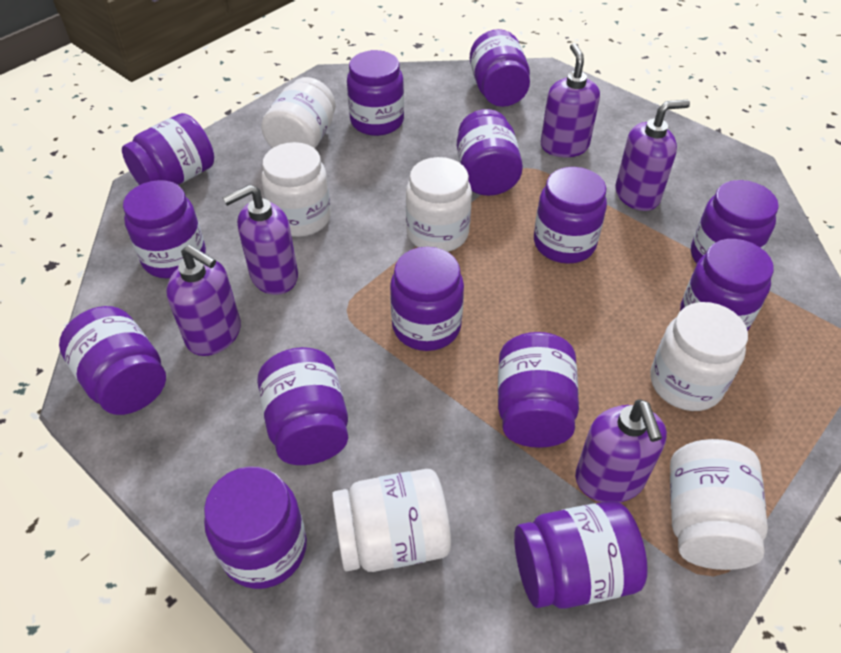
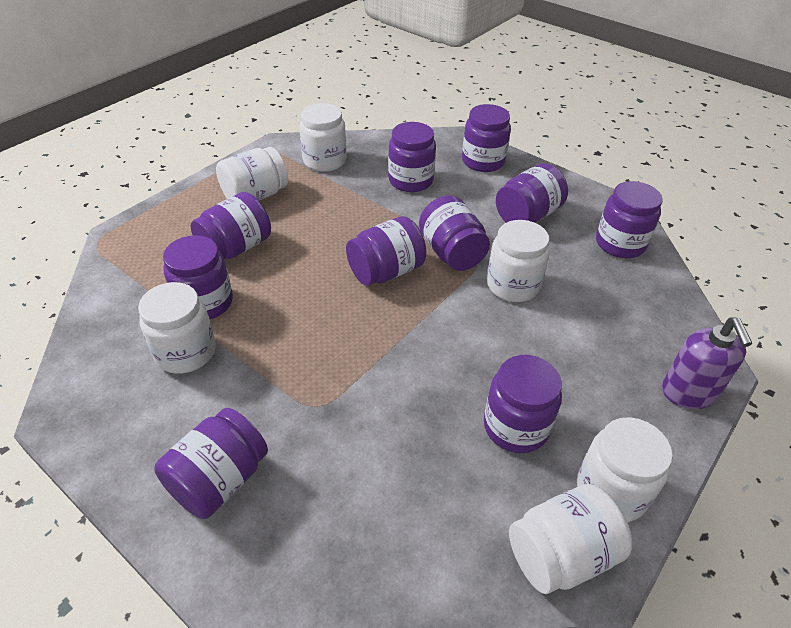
purple jar: 14 -> 10
purple soap dispenser: 5 -> 1

